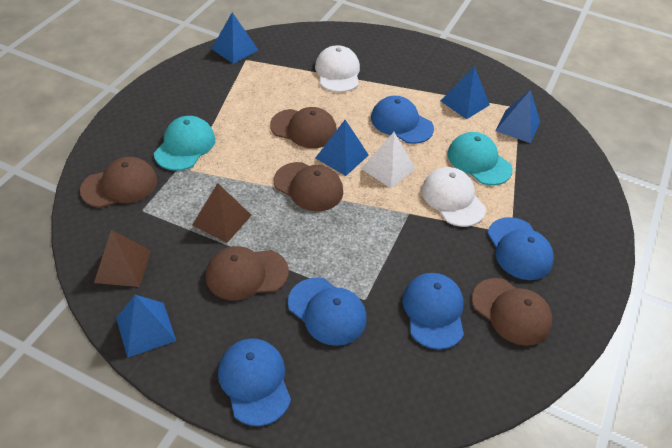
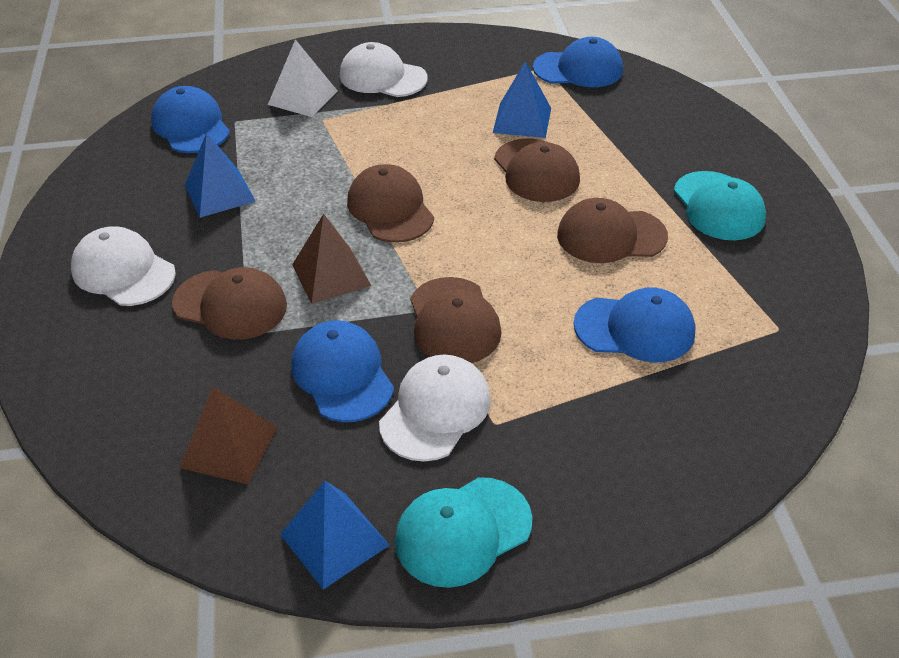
blue cap: 5 -> 4
blue pyramid: 5 -> 3
white cap: 2 -> 3

